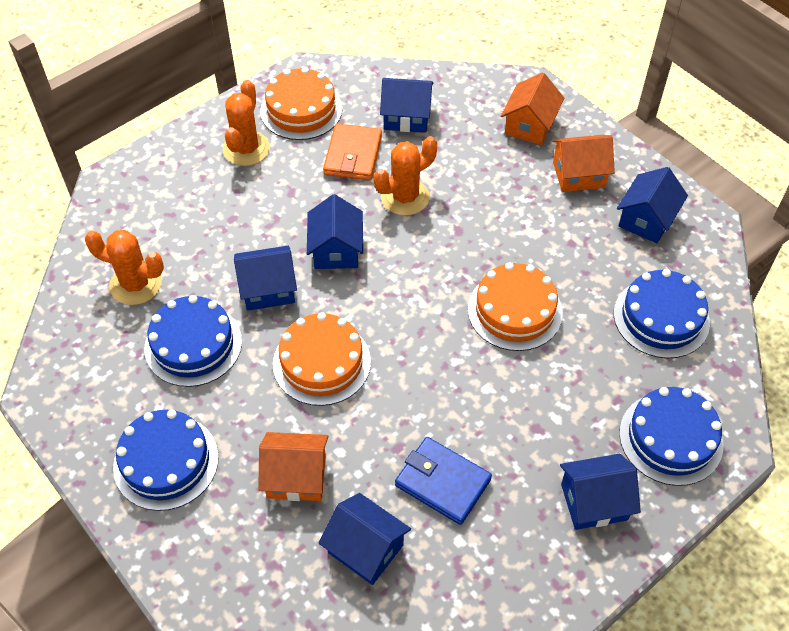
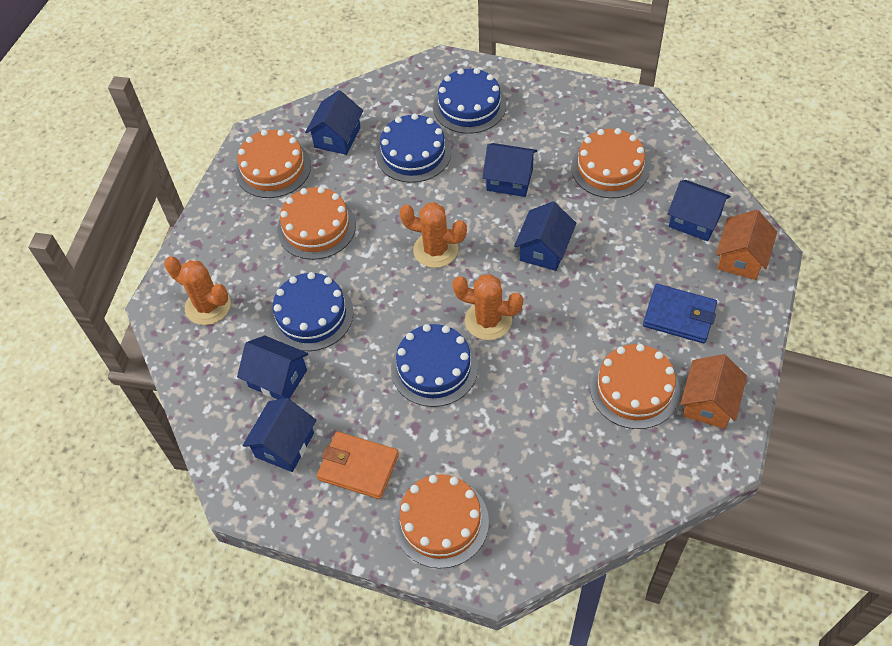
orange cake: 3 -> 5
orange house: 3 -> 2

